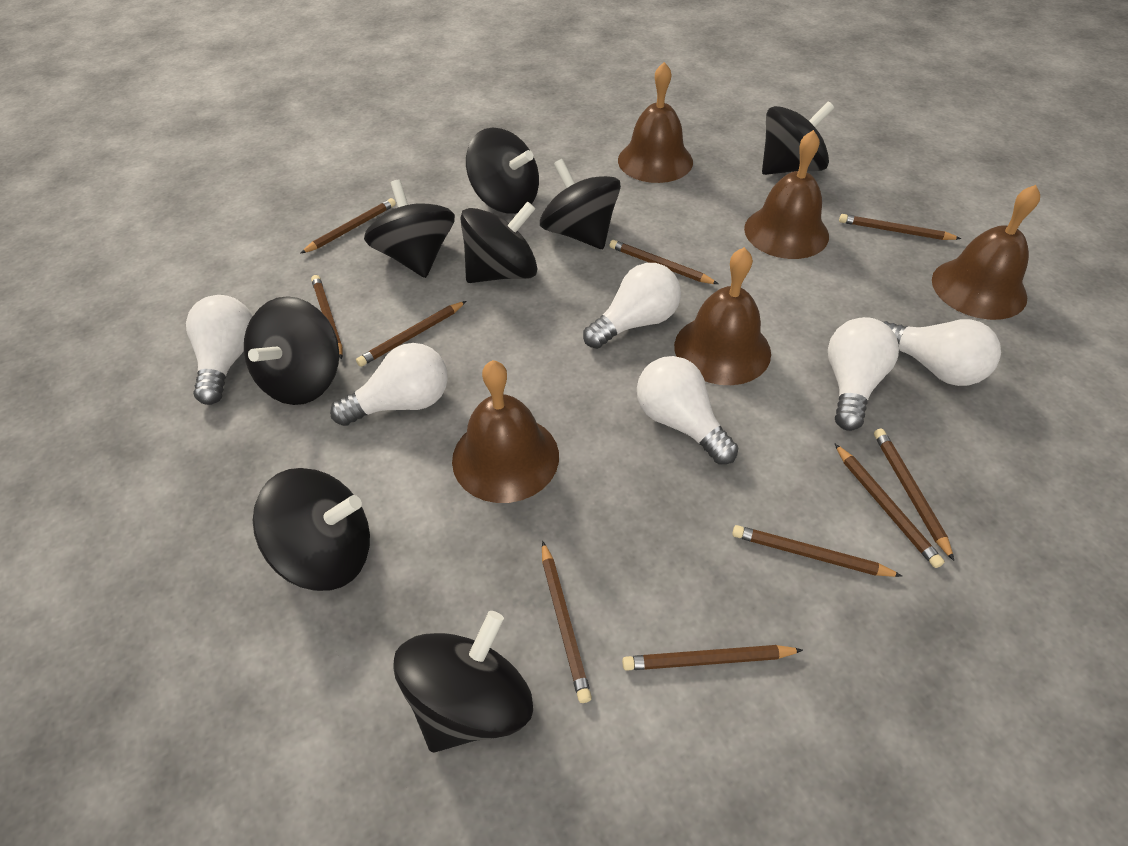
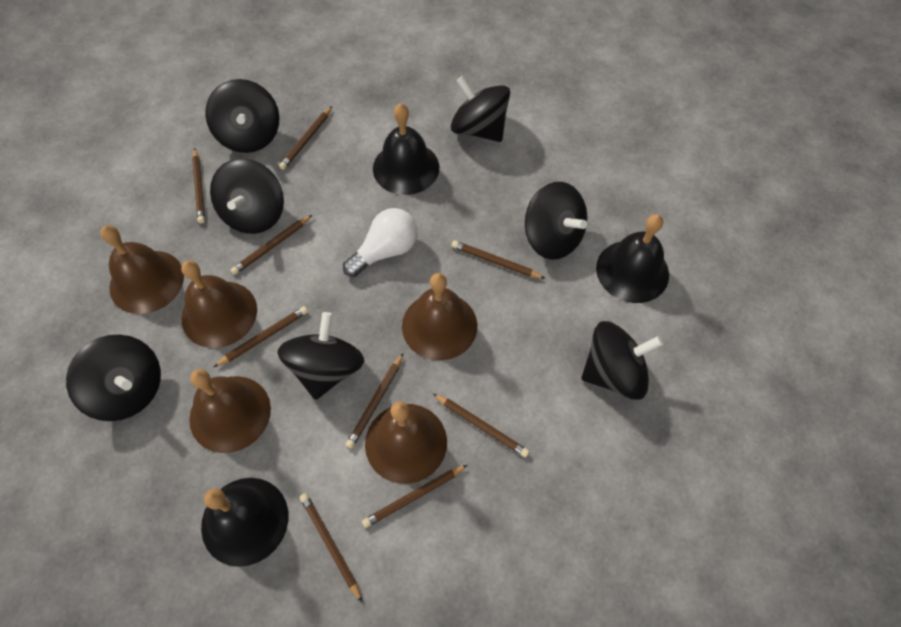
black bell: 0 -> 3
black spinning top: 8 -> 7
brown pencil: 10 -> 9
white light bulb: 6 -> 1

